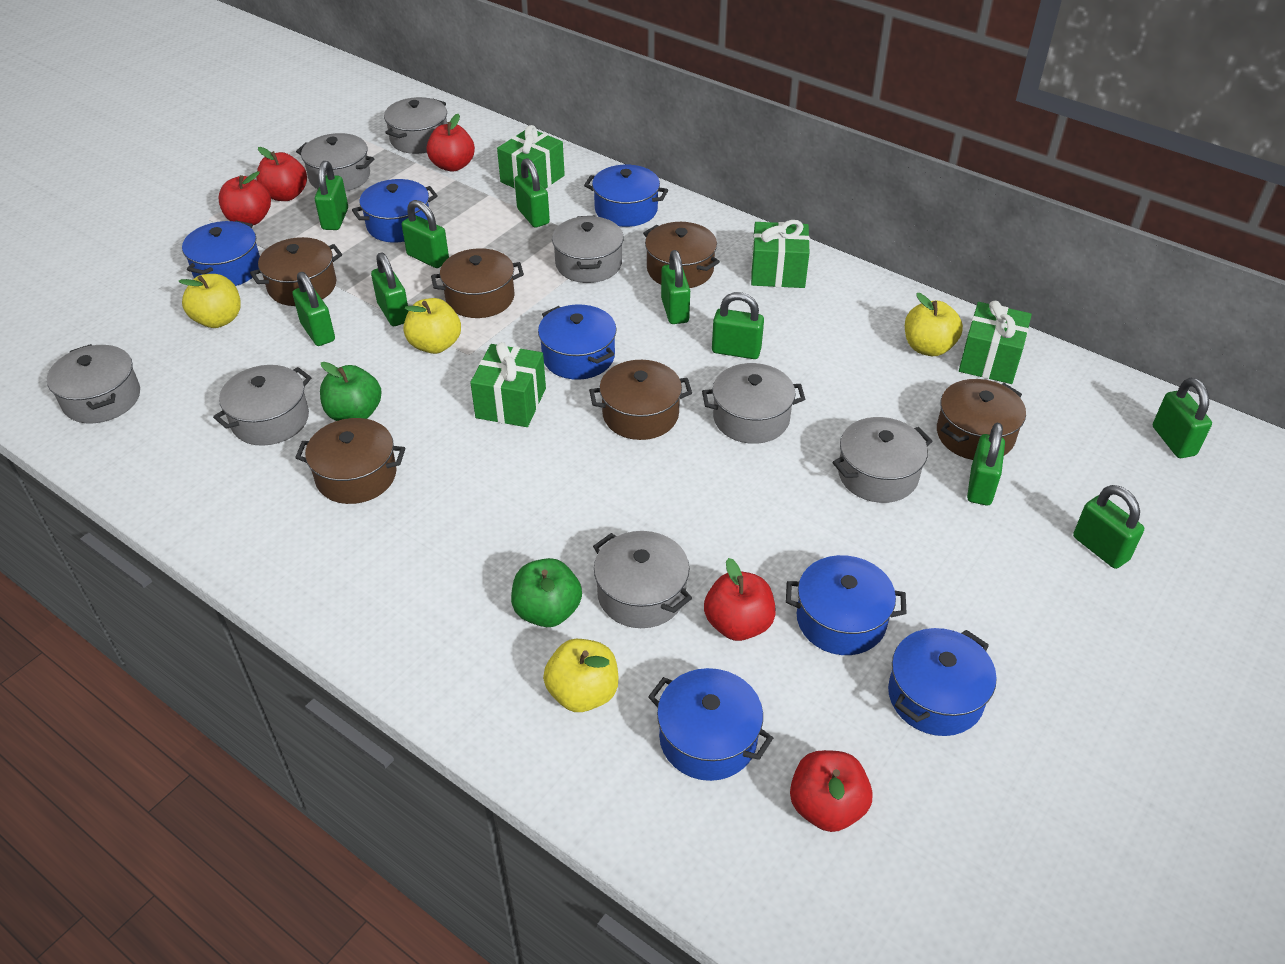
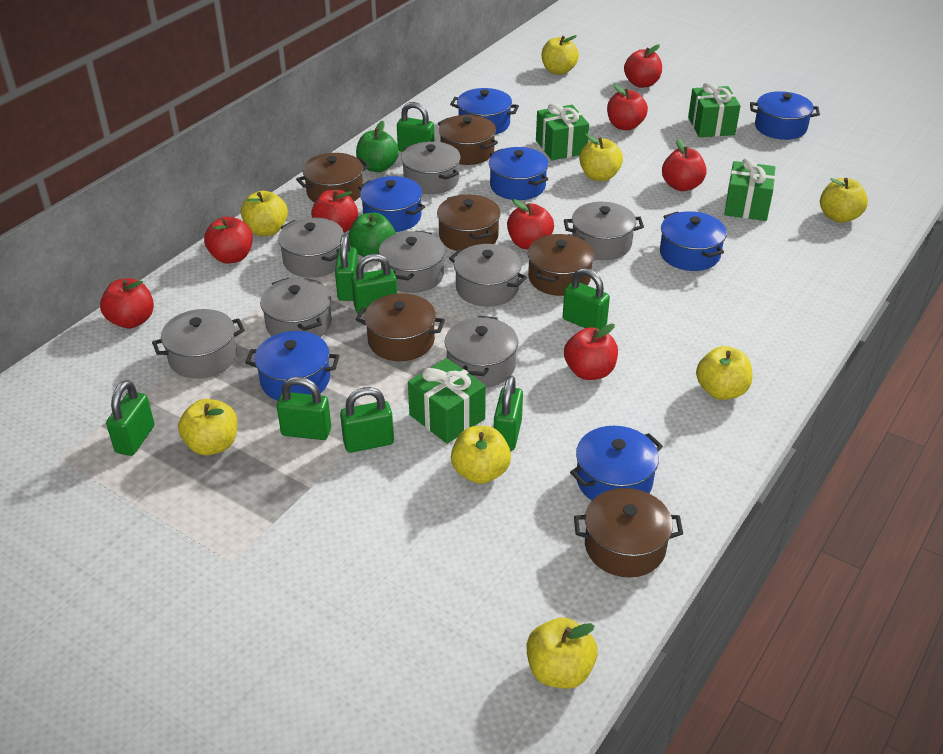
green padlock: 10 -> 8
red apple: 5 -> 8
yellow apple: 4 -> 8

